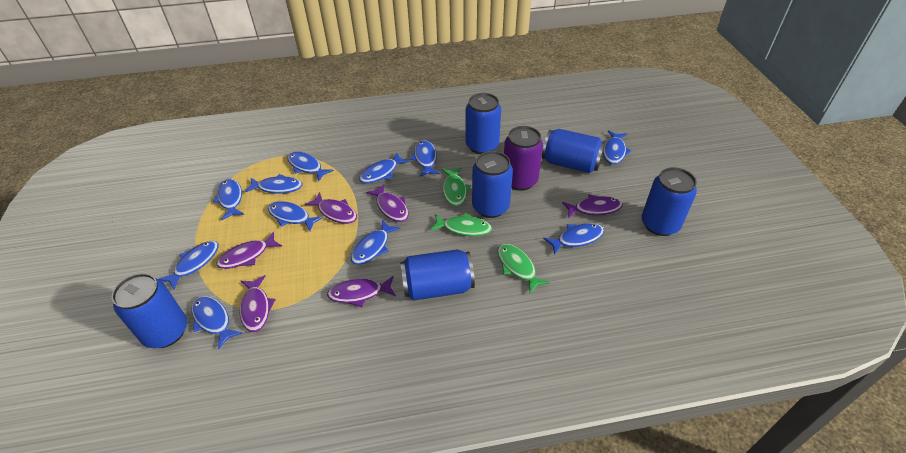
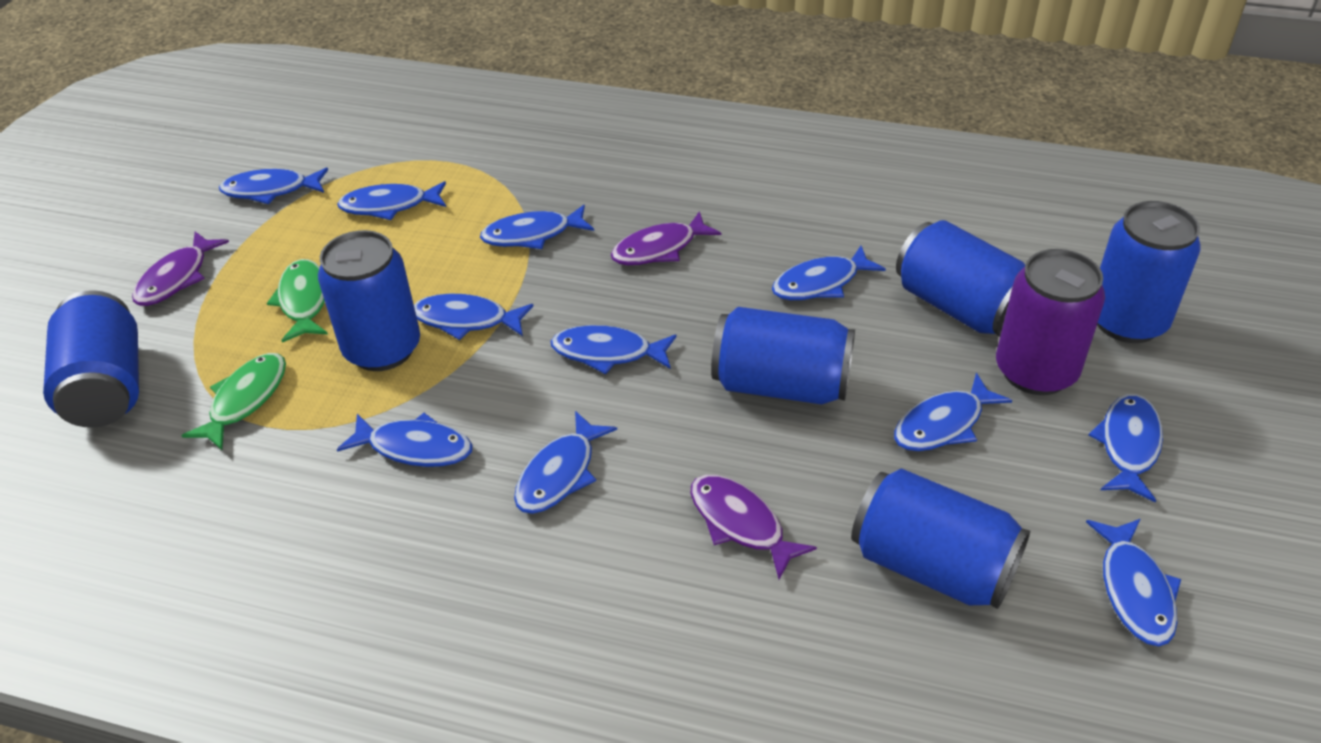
green fish: 3 -> 2
purple fish: 6 -> 3

